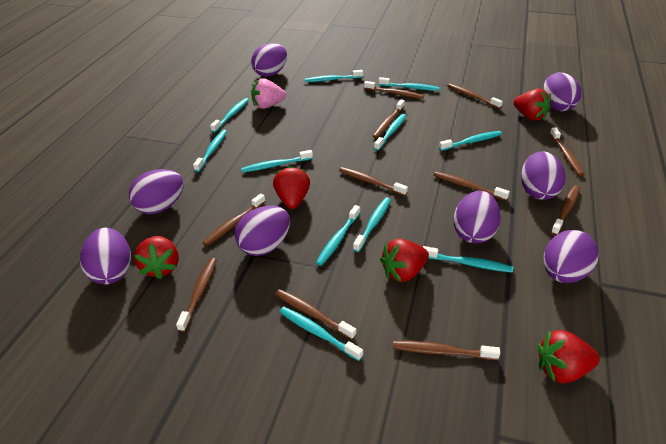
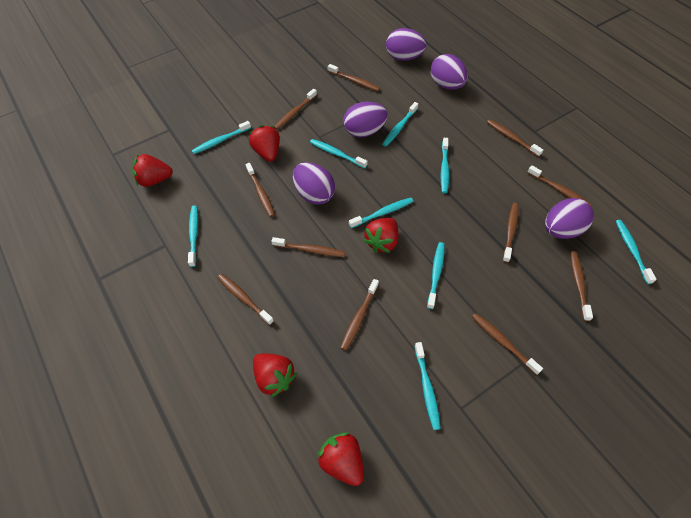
pink strawberry: 1 -> 0
purple egg: 8 -> 5
turquoise toothbrush: 11 -> 9

